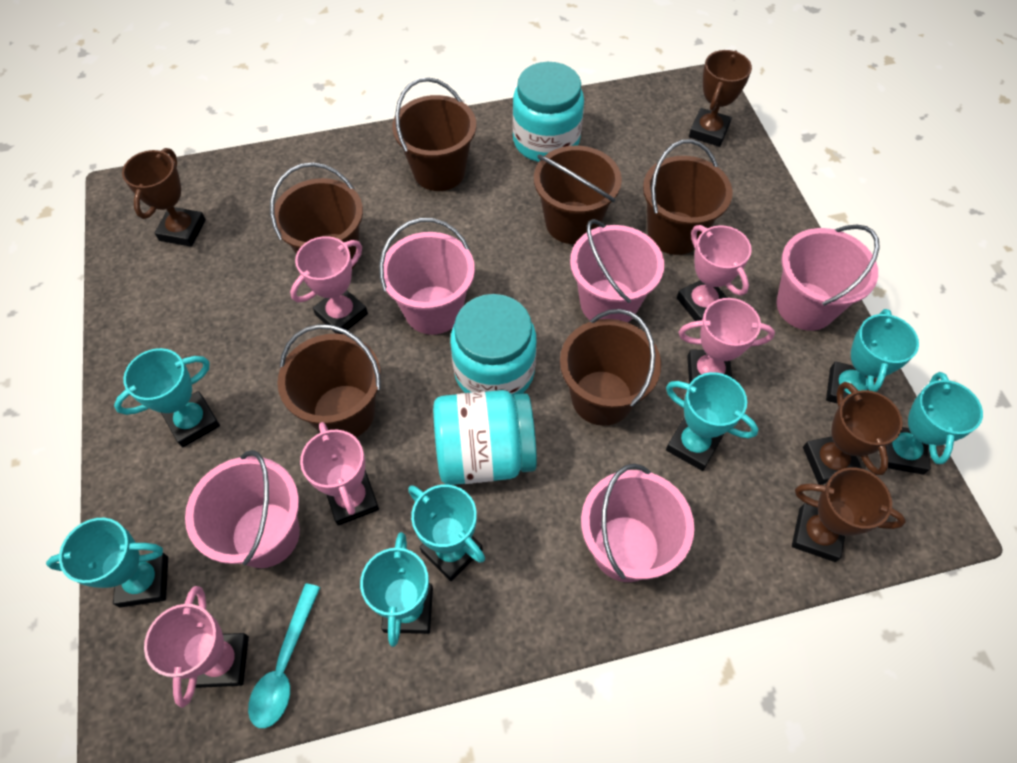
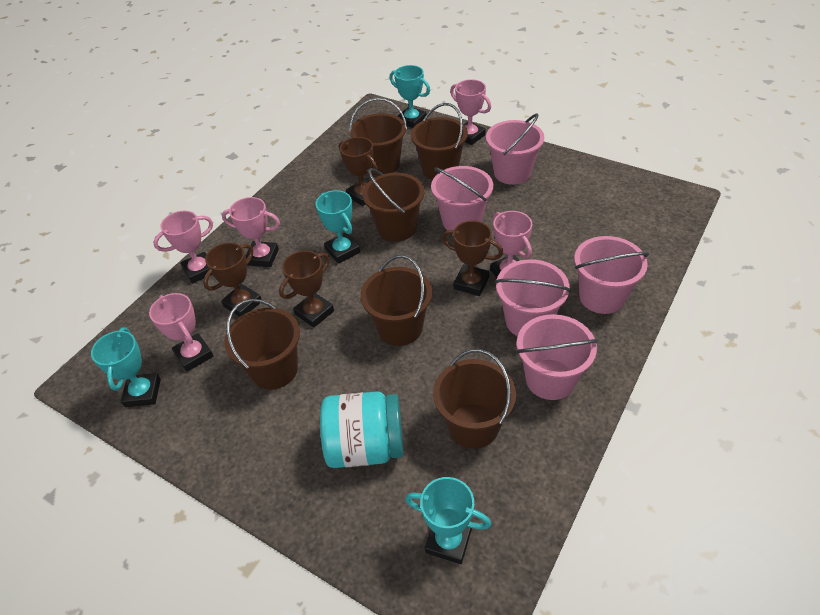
turquoise jar: 3 -> 1
turquoise spoon: 1 -> 0
turquoise trophy: 7 -> 4

